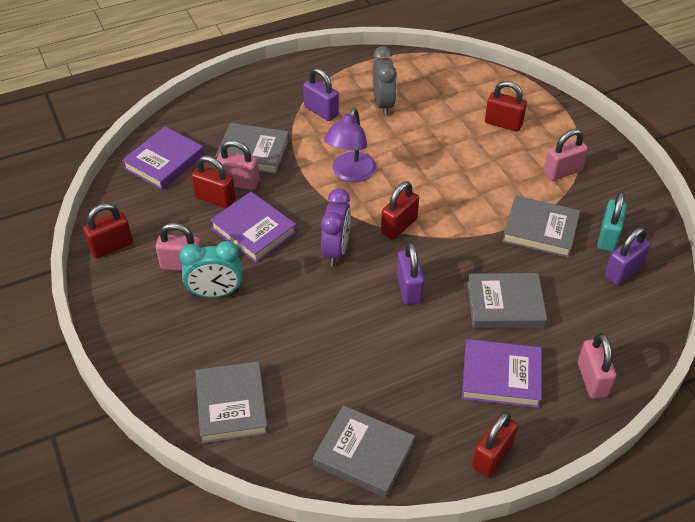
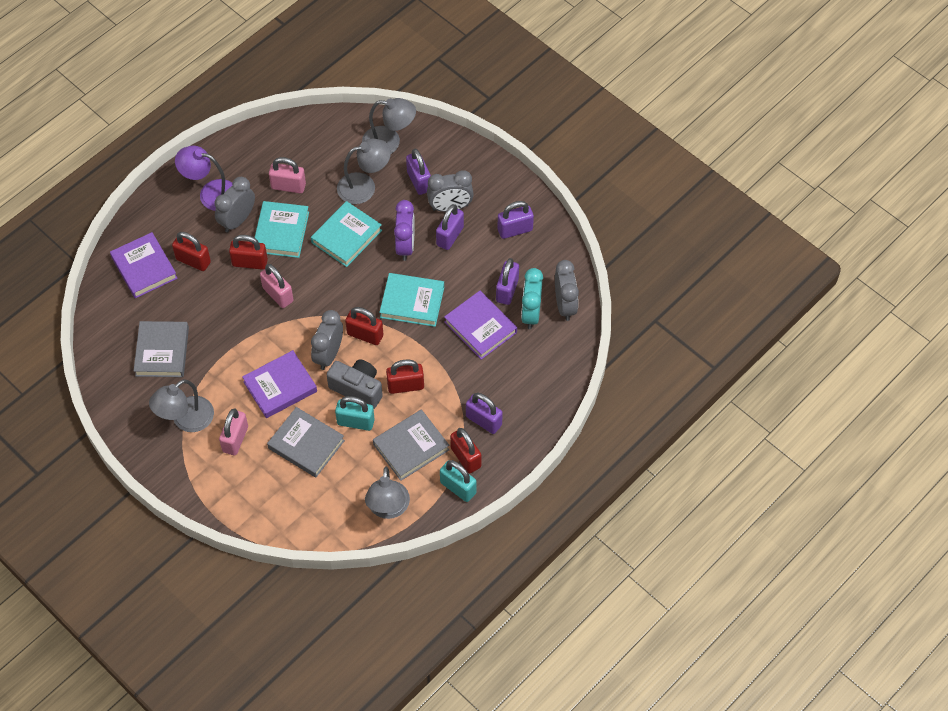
grey book: 5 -> 3
grey camera: 0 -> 1
grey clock: 1 -> 4
grey lamp: 0 -> 4
pink padlock: 4 -> 3
purple padlock: 3 -> 5
turquoise book: 0 -> 3
turquoise padlock: 1 -> 2

